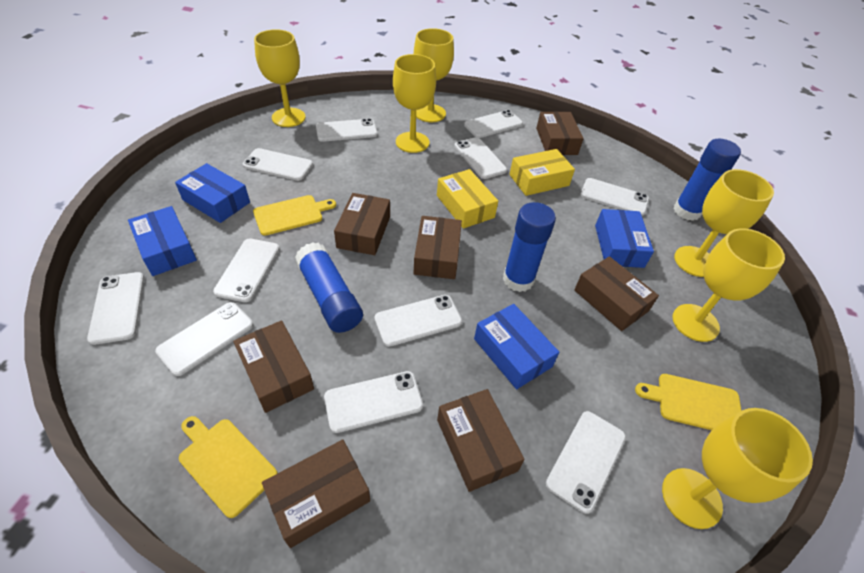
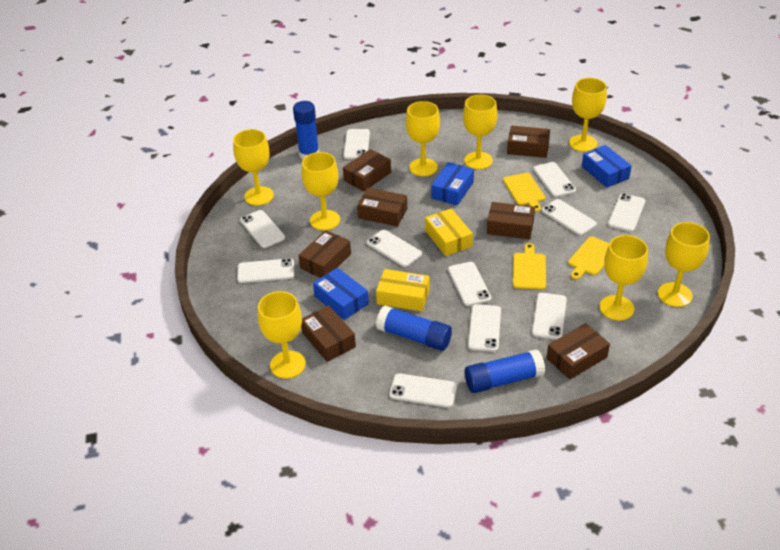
blue box: 4 -> 3
yellow goblet: 6 -> 8

